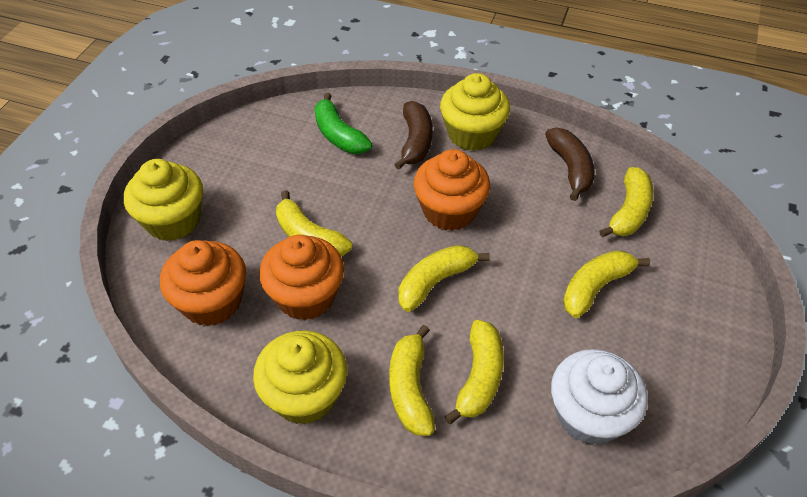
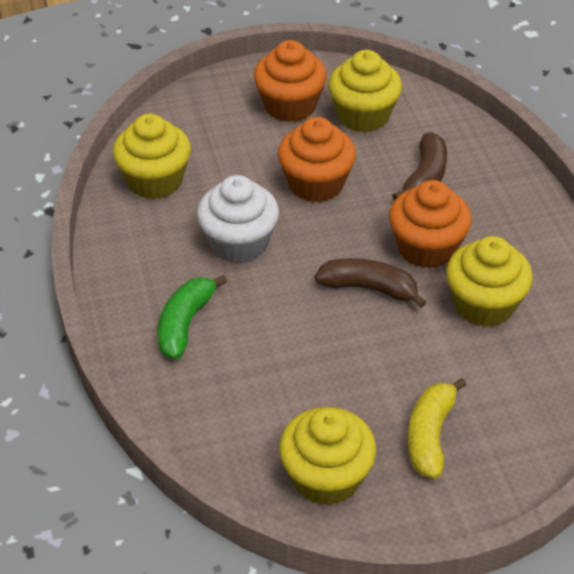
yellow banana: 6 -> 1
yellow cupcake: 3 -> 4

